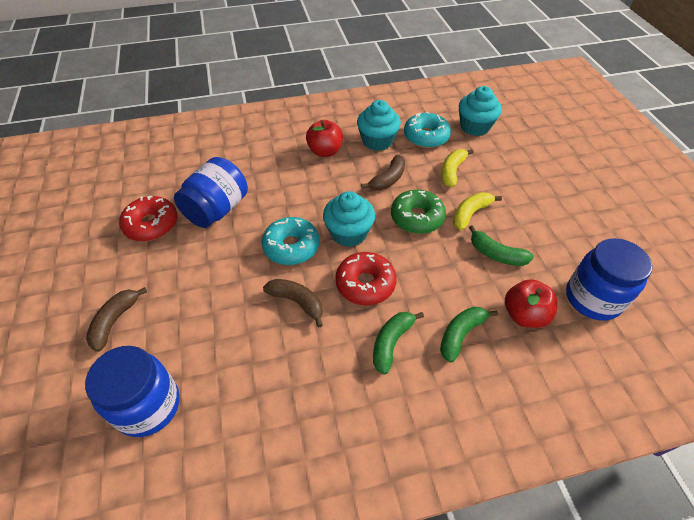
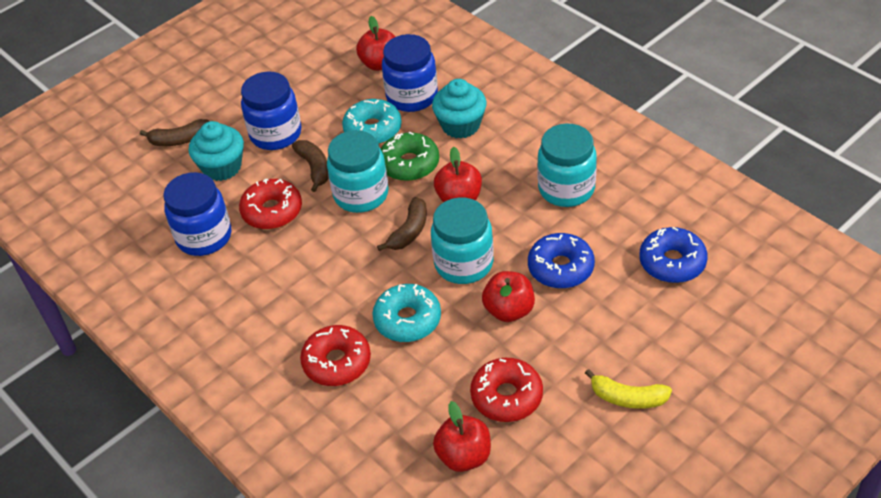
blue donut: 0 -> 2
green banana: 3 -> 0
red apple: 2 -> 4
red donut: 2 -> 3
turquoise cupcake: 3 -> 2
turquoise jar: 0 -> 3
yellow banana: 2 -> 1

